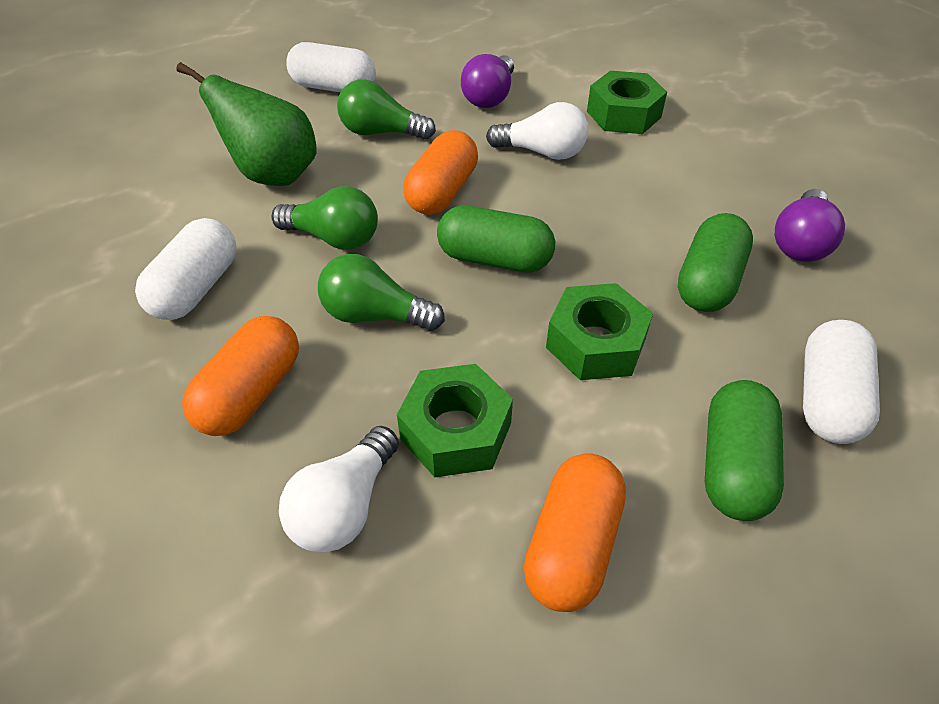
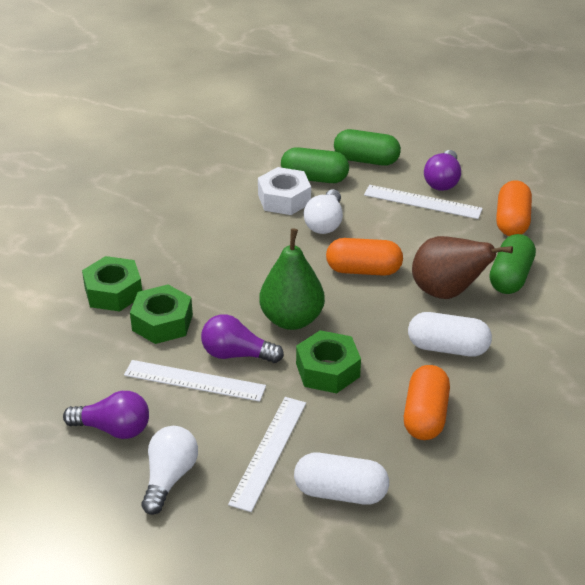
brown pear: 0 -> 1
green light bulb: 3 -> 0
purple light bulb: 2 -> 3
white capsule: 3 -> 2
white nut: 0 -> 1
white ruler: 0 -> 3

